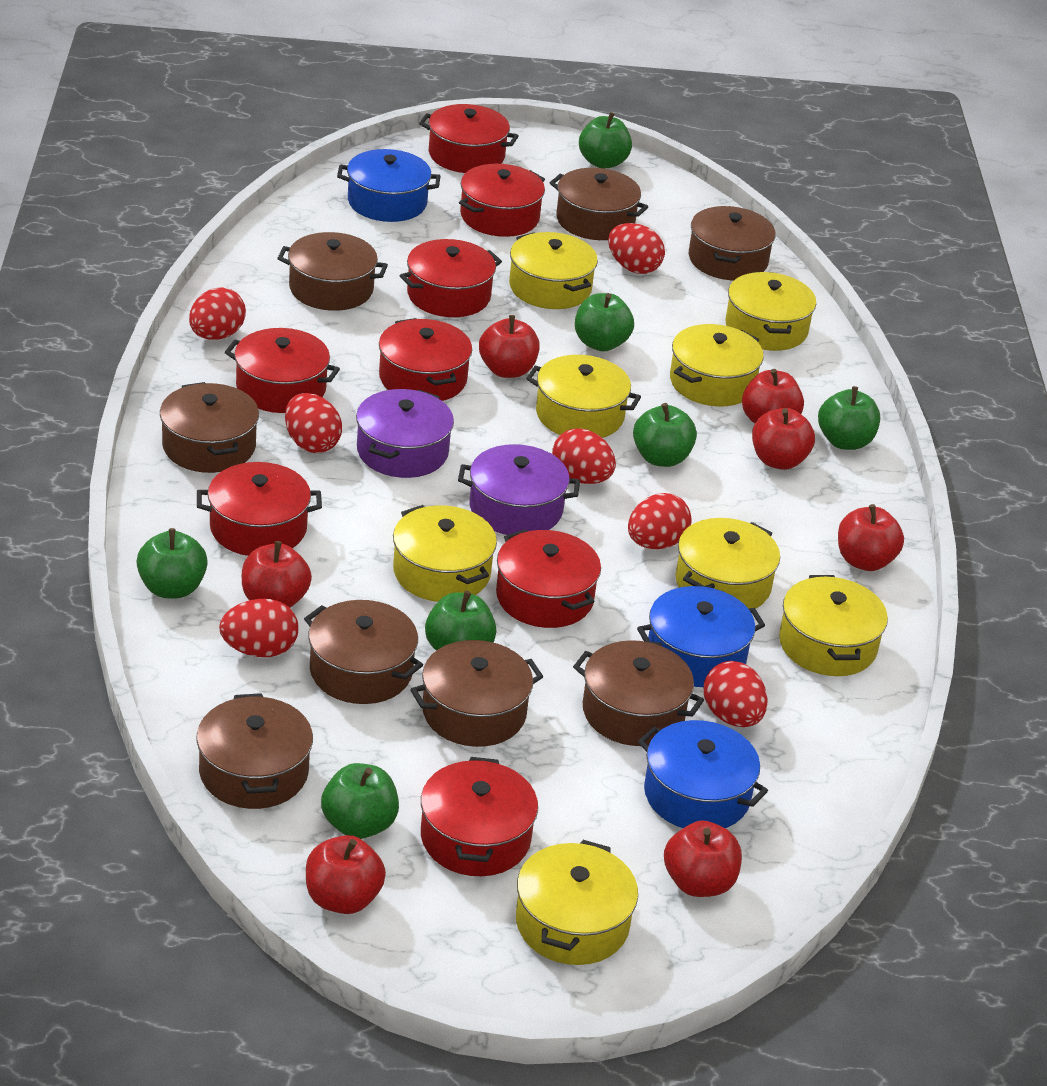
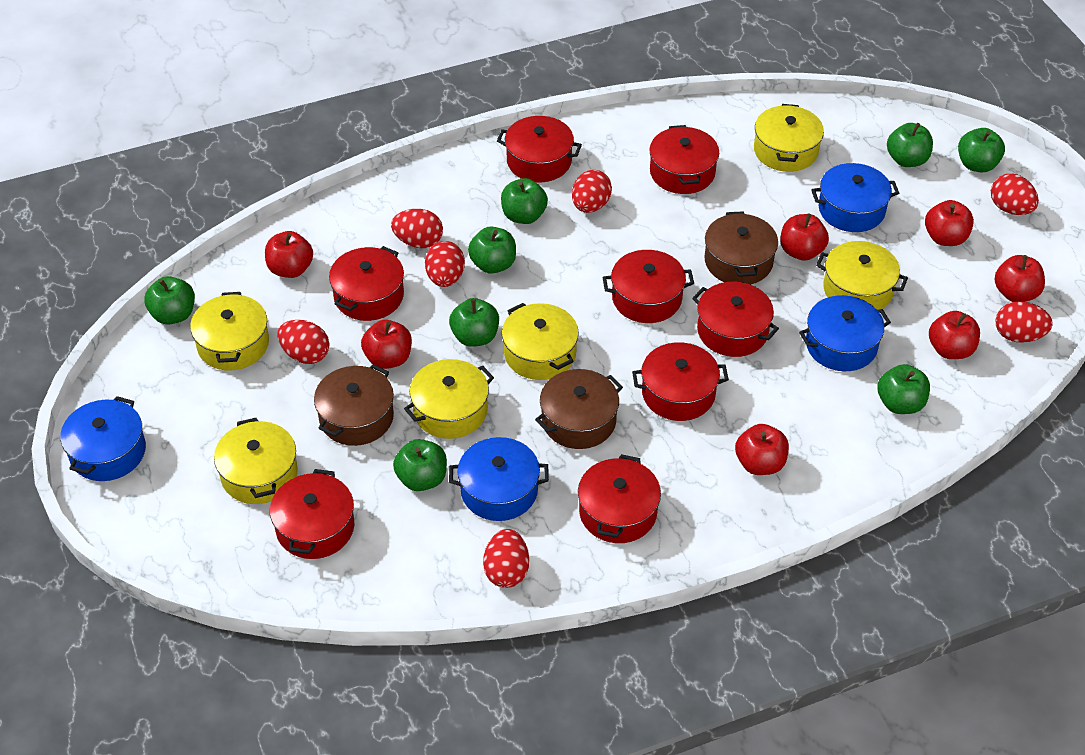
blue pot: 3 -> 4
brown pot: 8 -> 3
green apple: 7 -> 8
purple pot: 2 -> 0
yellow pot: 8 -> 6

